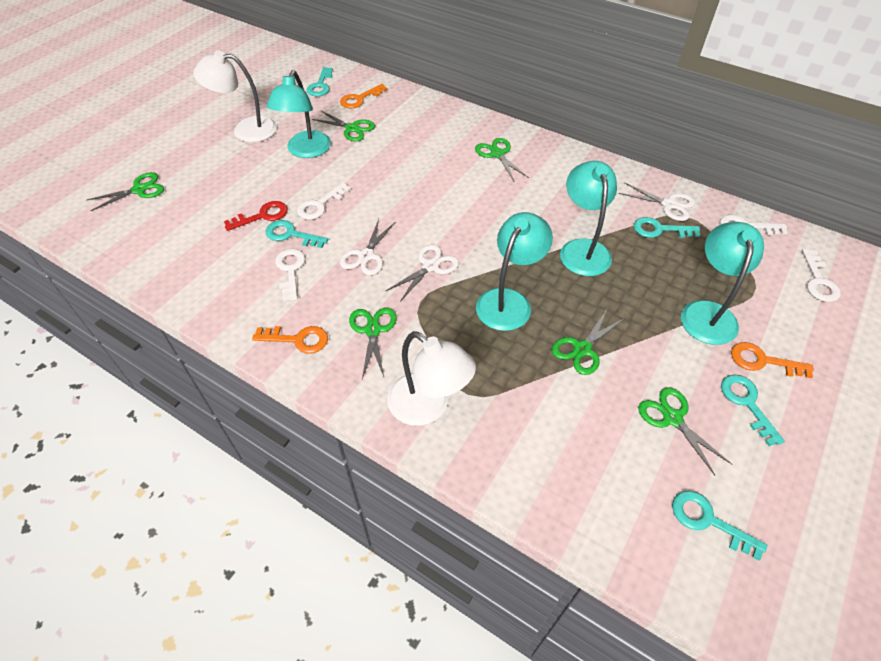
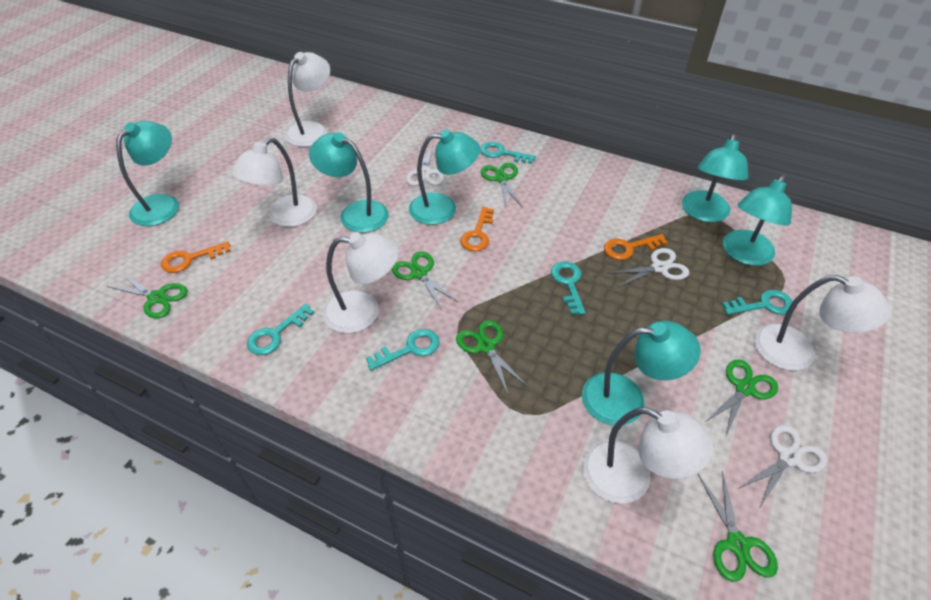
red key: 1 -> 0
turquoise lamp: 4 -> 6
white key: 4 -> 0
white lamp: 2 -> 5

